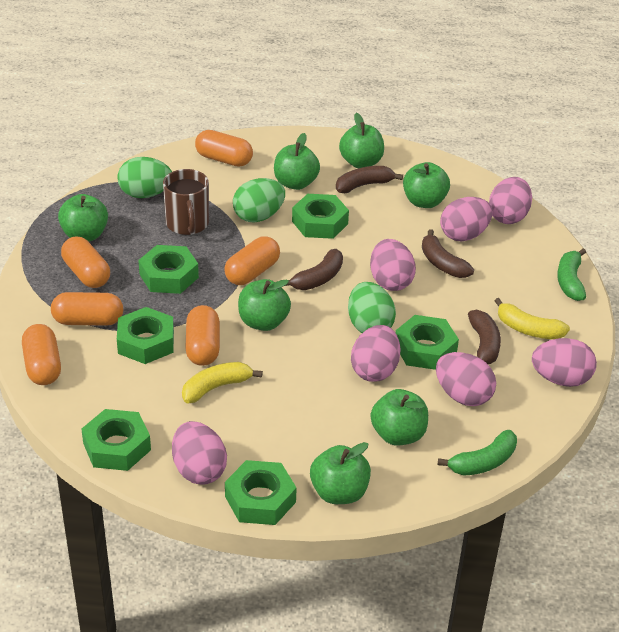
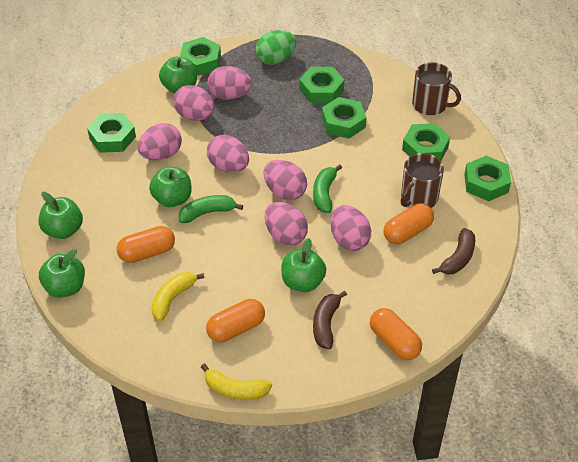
brown banana: 4 -> 2
brown mug: 1 -> 2
green apple: 7 -> 5
green egg: 3 -> 1
orange capsule: 6 -> 4

